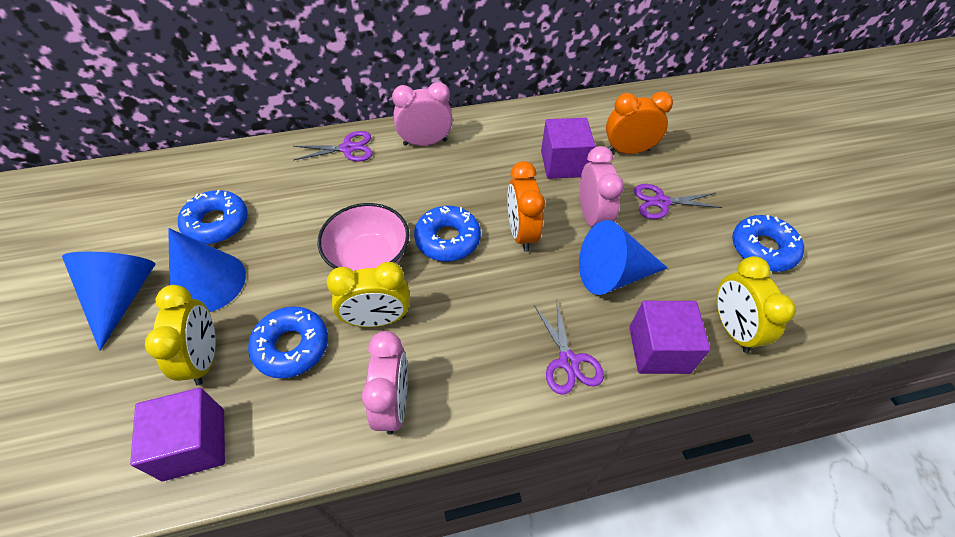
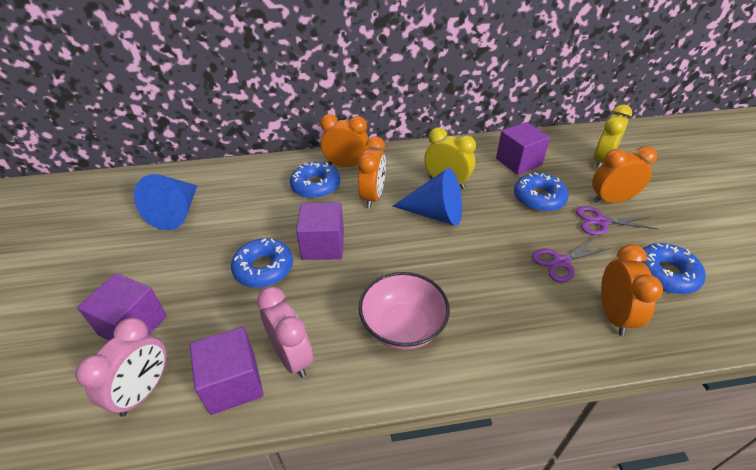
blue cone: 3 -> 2
orange clock: 2 -> 4
pink clock: 3 -> 2
purple cube: 3 -> 4
purple scissors: 3 -> 2
yellow clock: 3 -> 2

